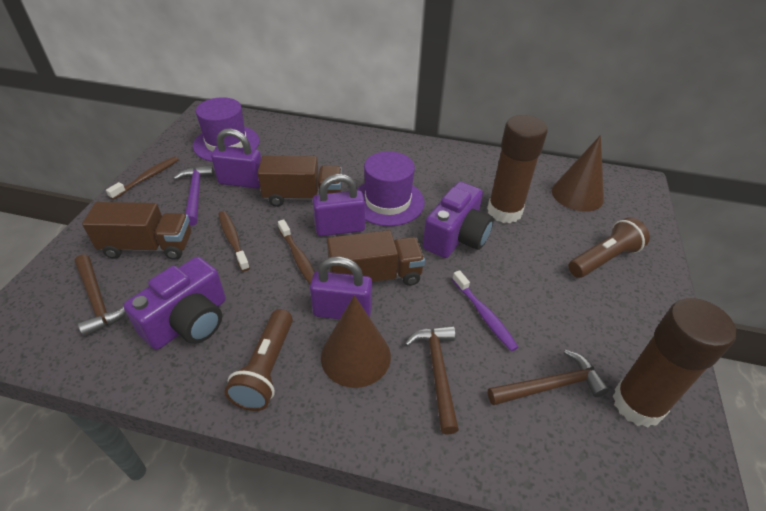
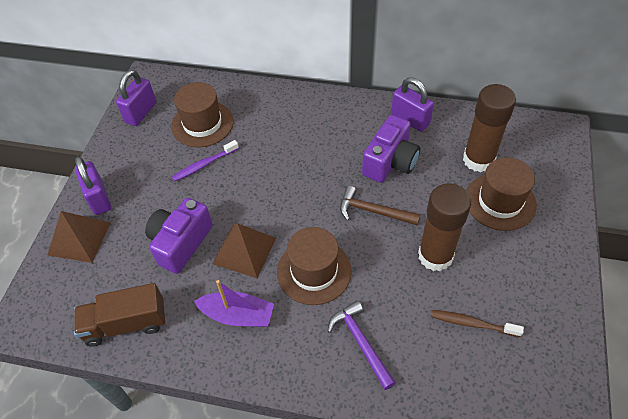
brown cone: 2 -> 0
brown flashlight: 2 -> 0
brown hammer: 3 -> 1
brown hat: 0 -> 3
brown pyramid: 0 -> 2
brown toothbrush: 3 -> 1
brown truck: 3 -> 1
purple boat: 0 -> 1
purple hat: 2 -> 0

